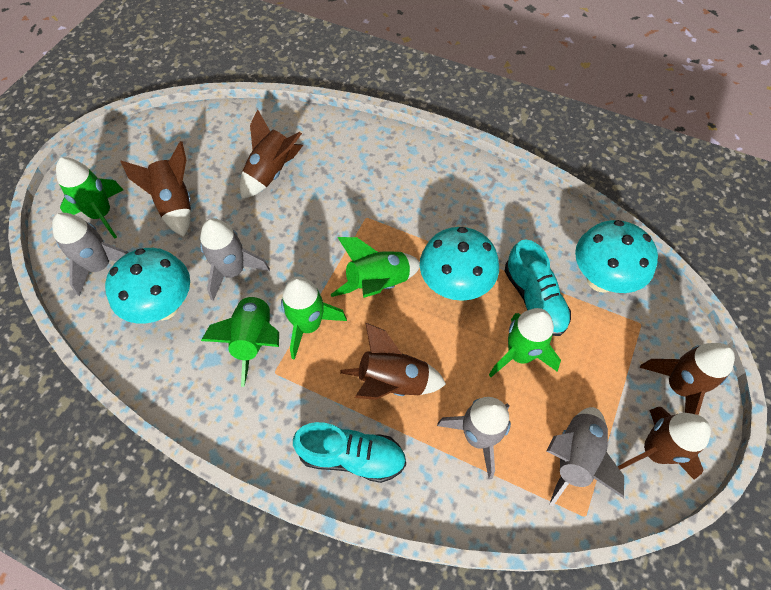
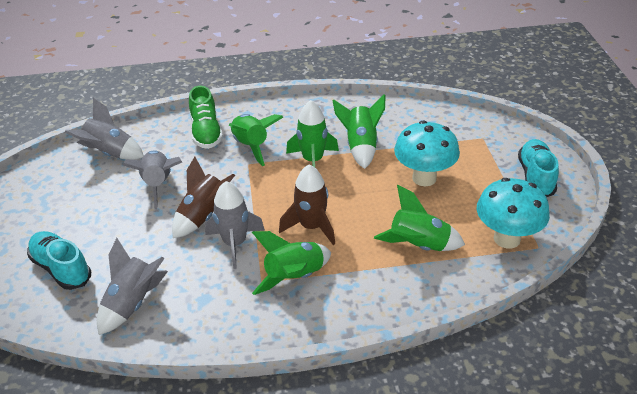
brown rocket: 5 -> 2
green shoe: 0 -> 1
turquoise mushroom: 3 -> 2

